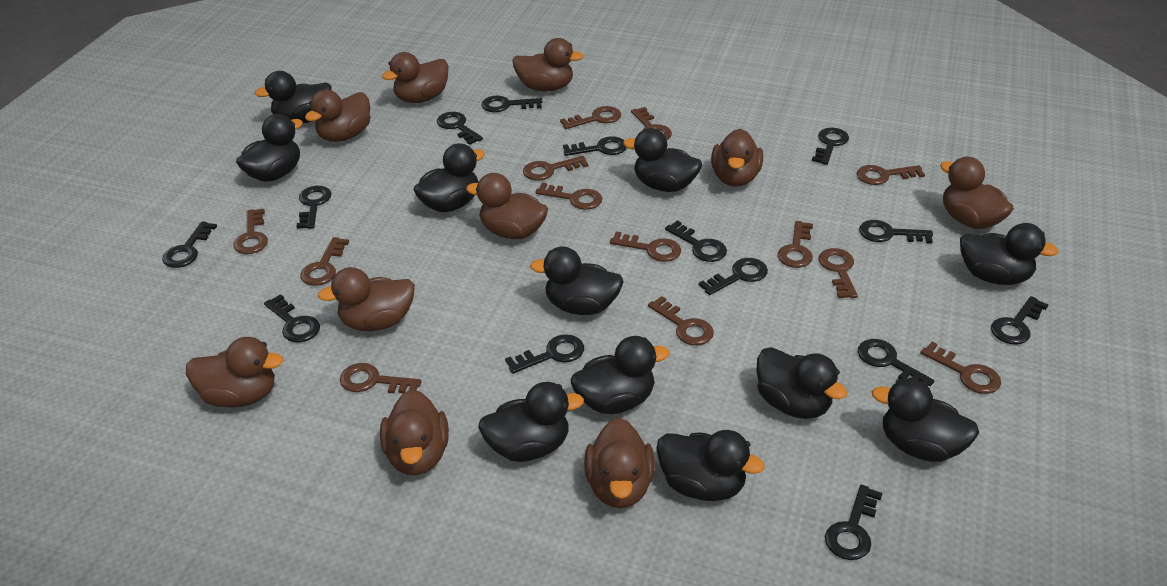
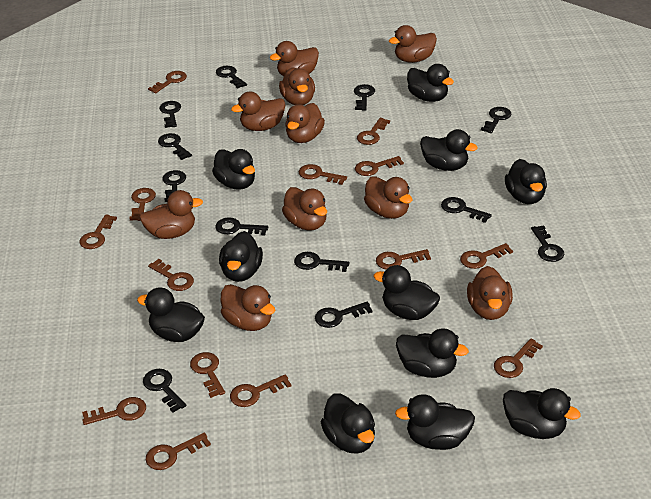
black key: 14 -> 12
brown key: 13 -> 14

